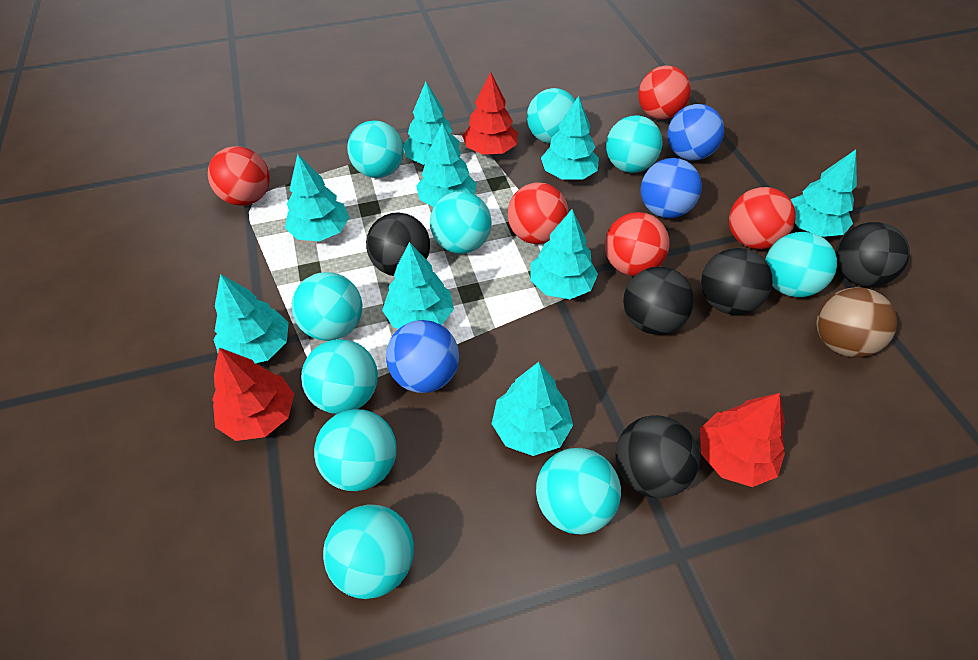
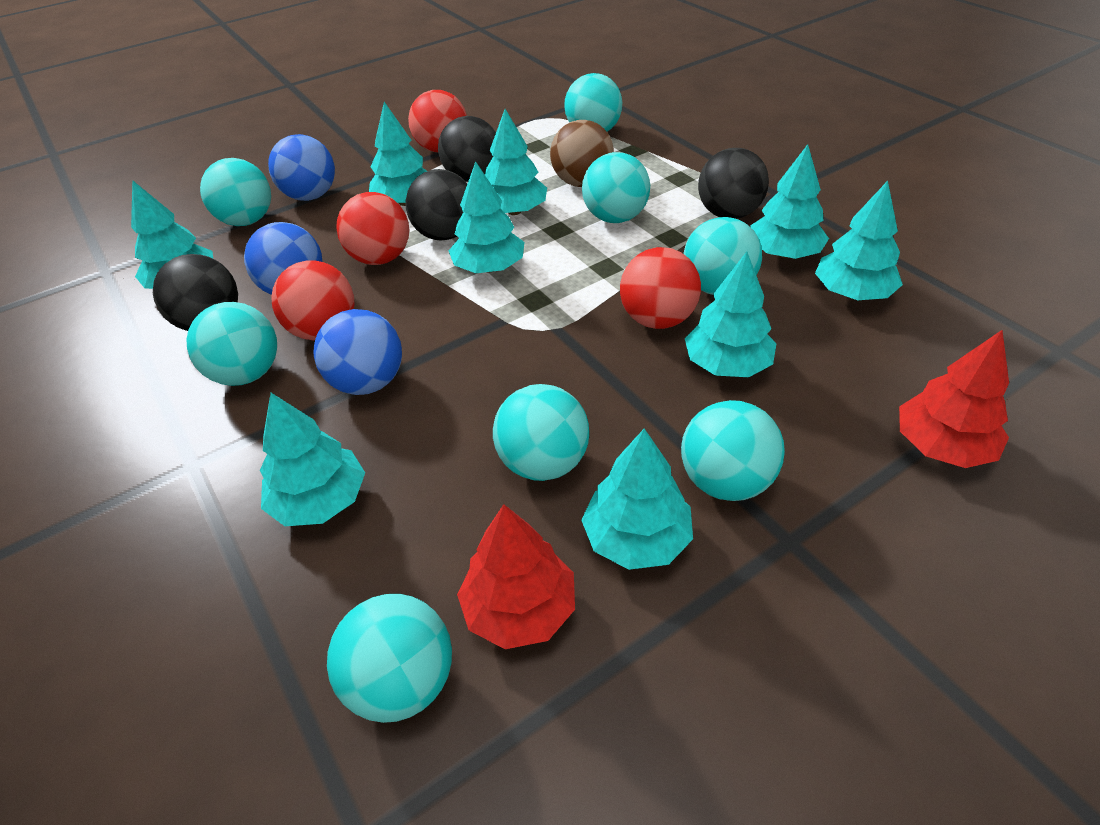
black ball: 5 -> 4
red ball: 5 -> 4
red tree: 3 -> 2
turquoise ball: 10 -> 8

